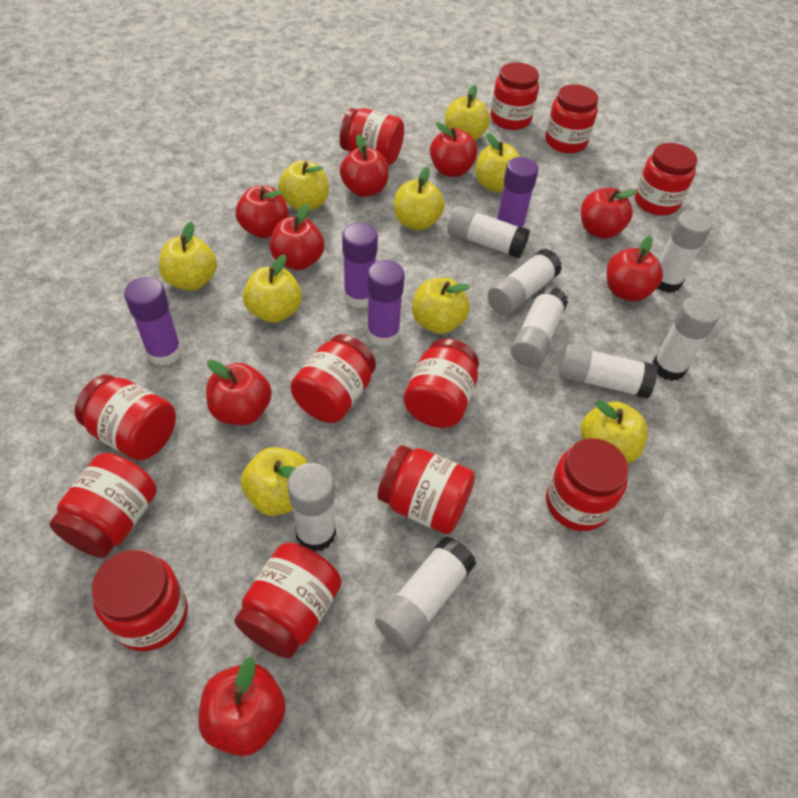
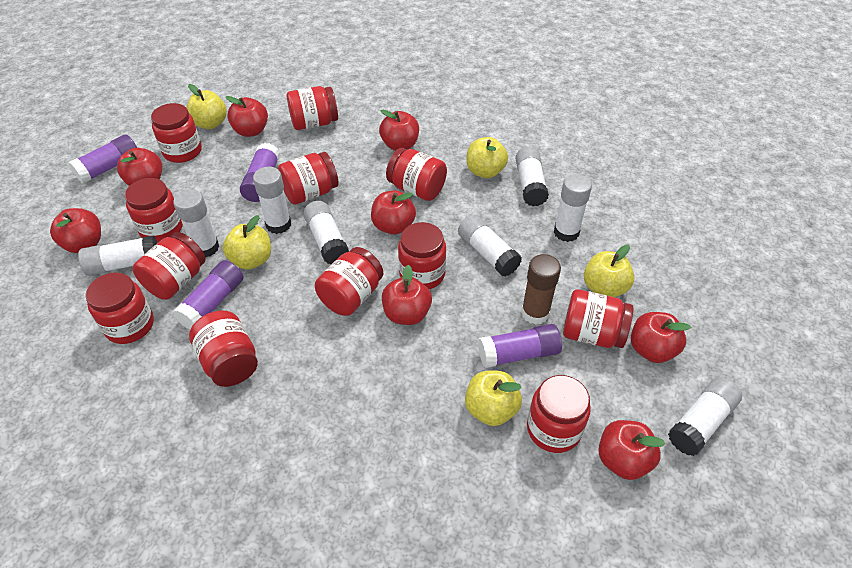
brown glue stick: 0 -> 1
yellow apple: 9 -> 5

